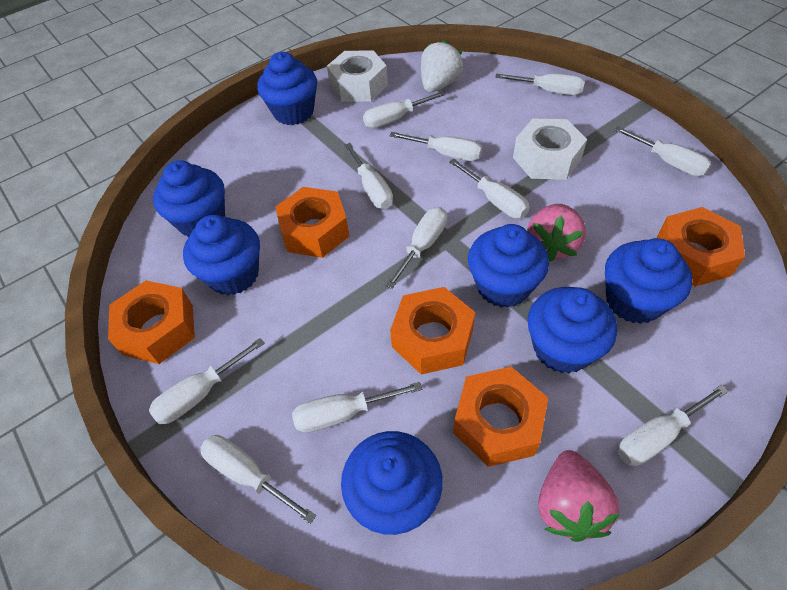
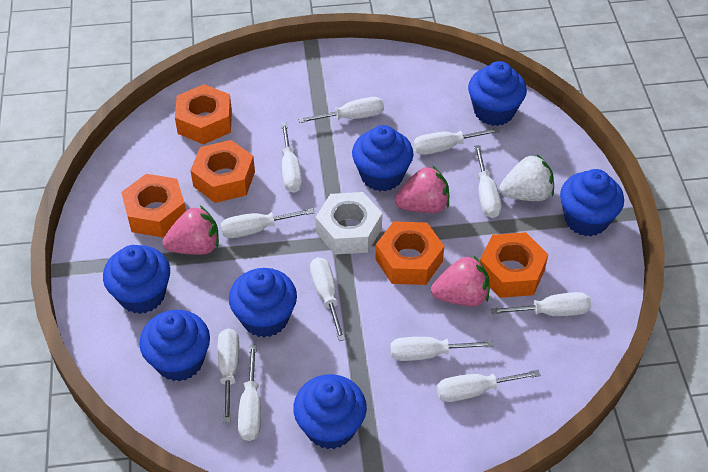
pink strawberry: 2 -> 3
white nut: 2 -> 1

